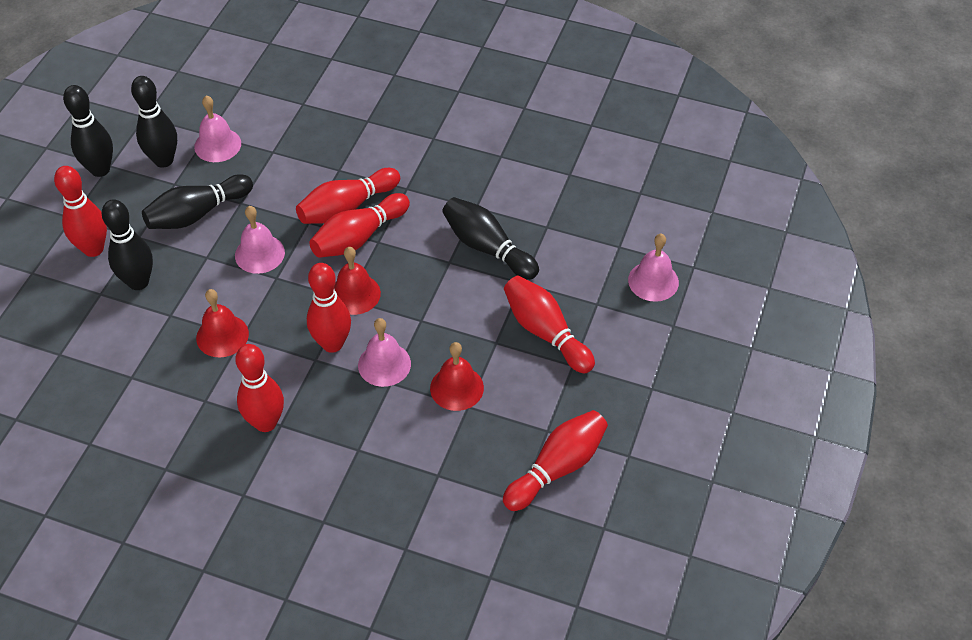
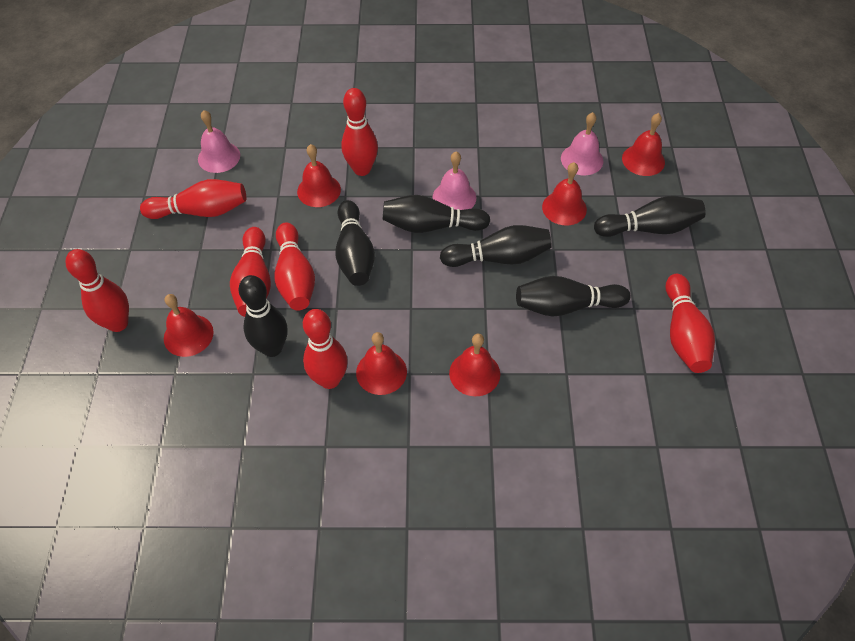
black bowling pin: 5 -> 6
pink bell: 4 -> 3
red bell: 3 -> 6

